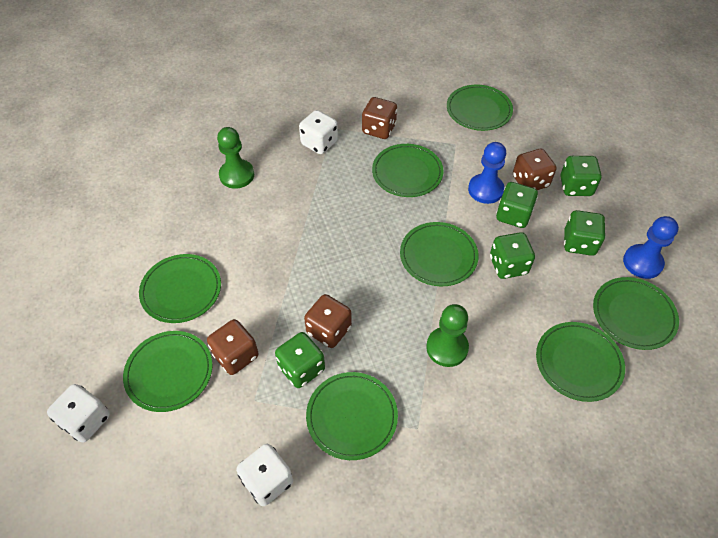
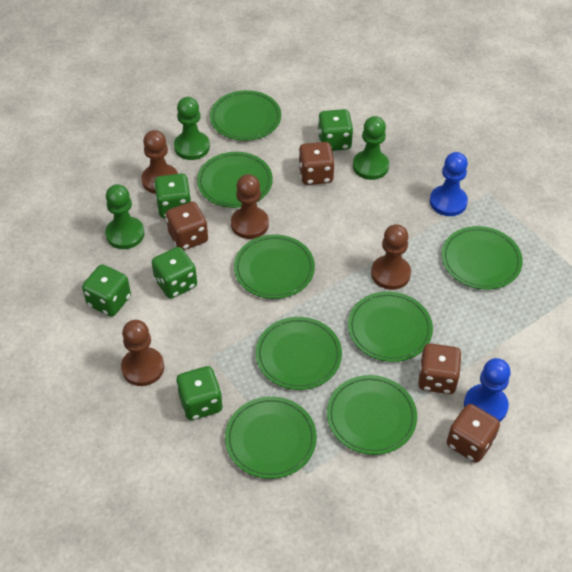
brown pawn: 0 -> 4
green pawn: 2 -> 3
white dice: 3 -> 0

